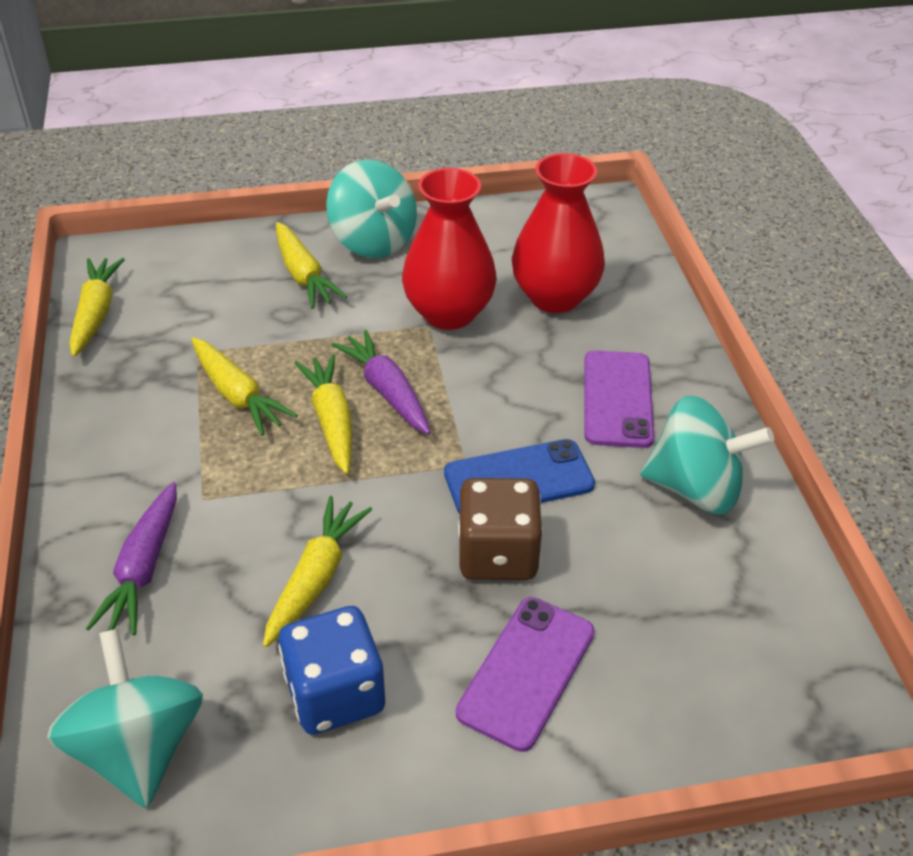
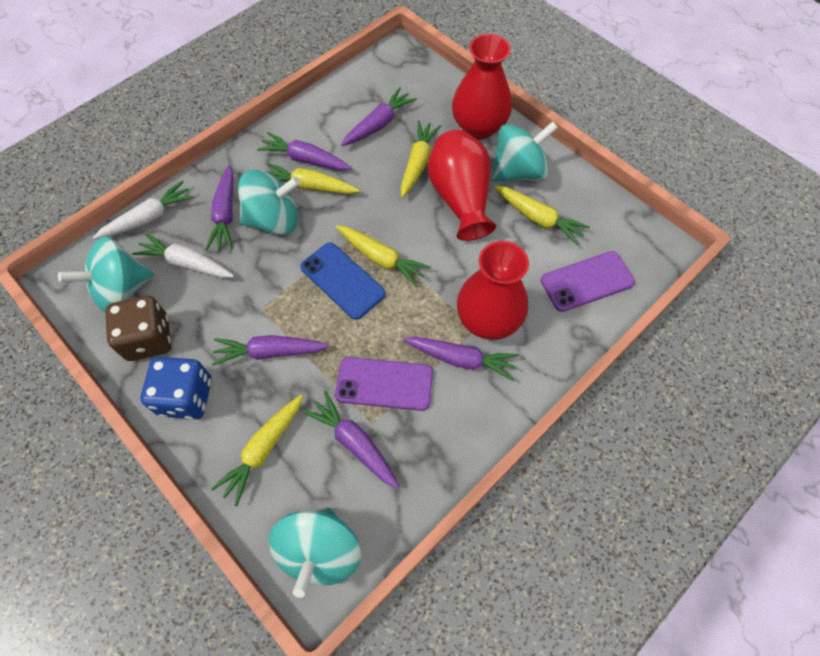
purple carrot: 2 -> 6
red vase: 2 -> 3
turquoise spinning top: 3 -> 4
white carrot: 0 -> 2

